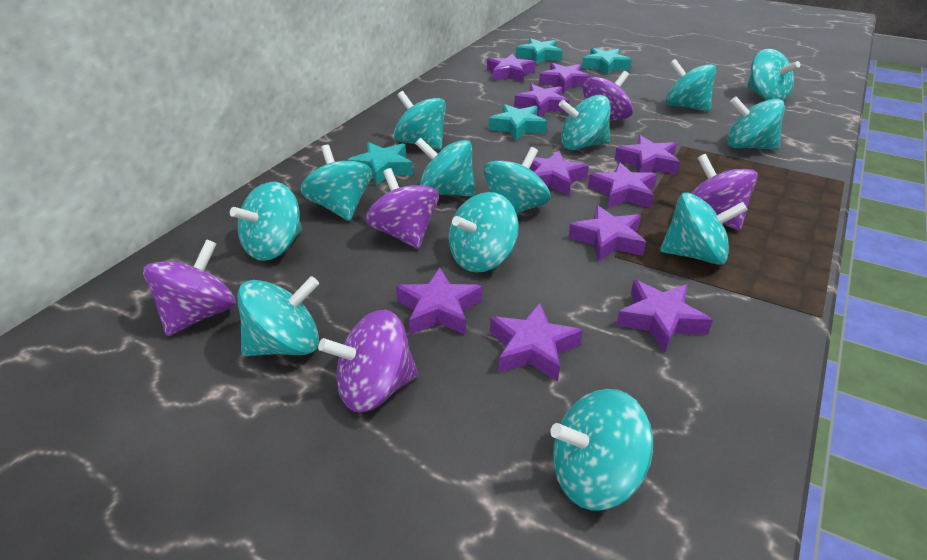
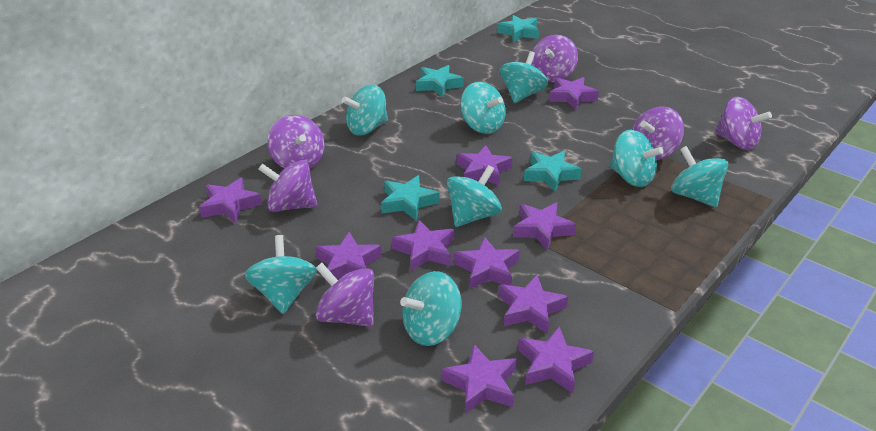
purple spinning top: 5 -> 6
turquoise spinning top: 13 -> 8

